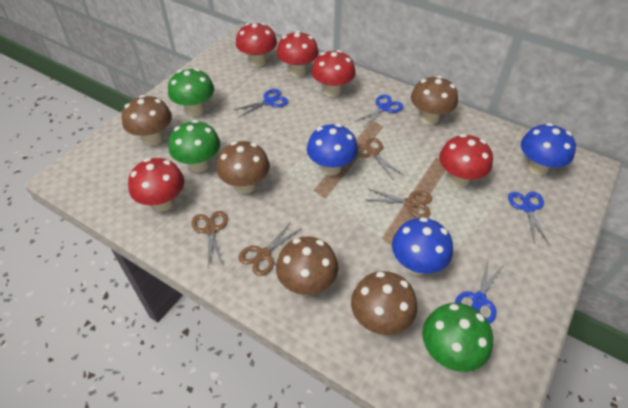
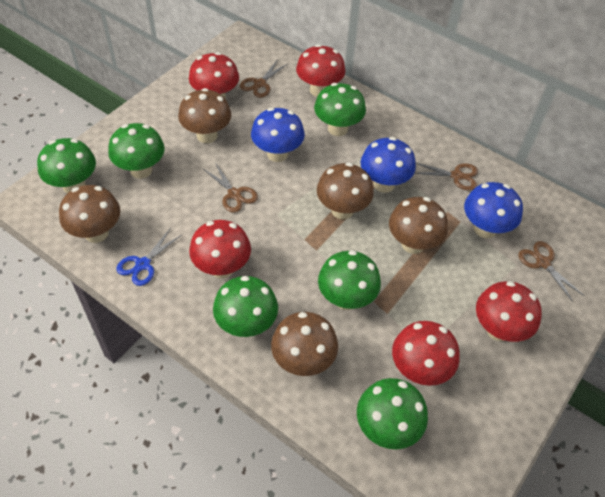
blue scissors: 4 -> 1
green mushroom: 3 -> 6

